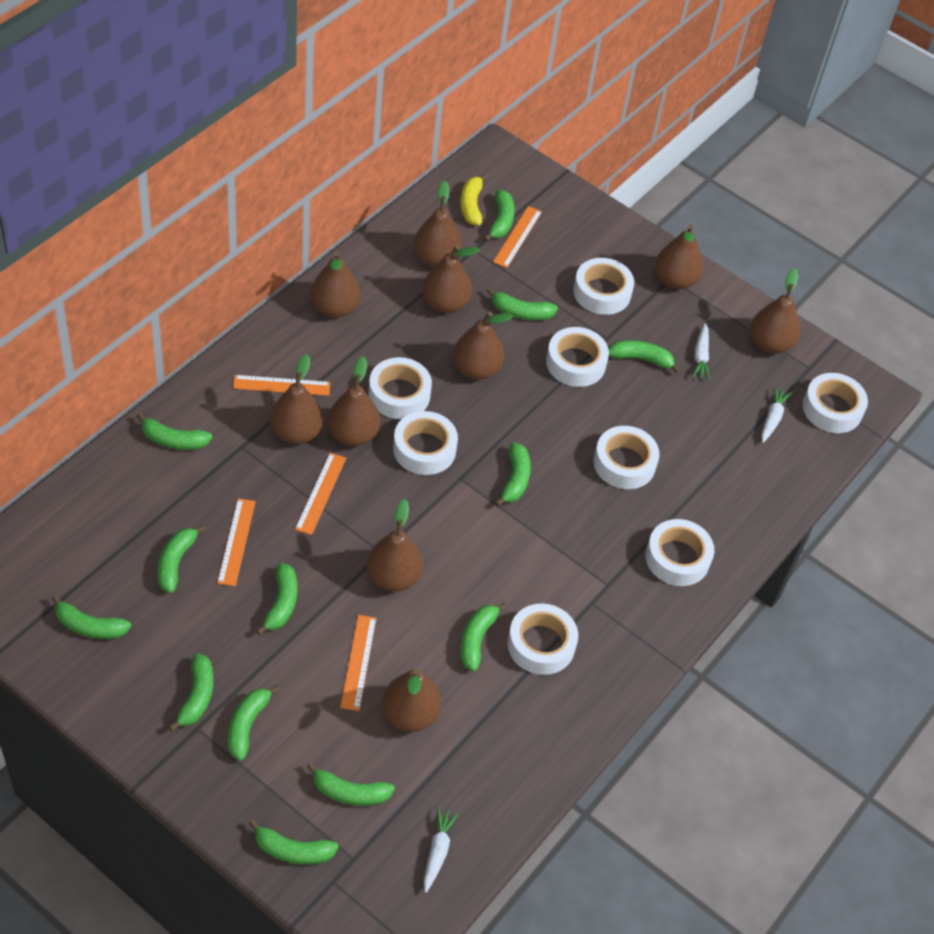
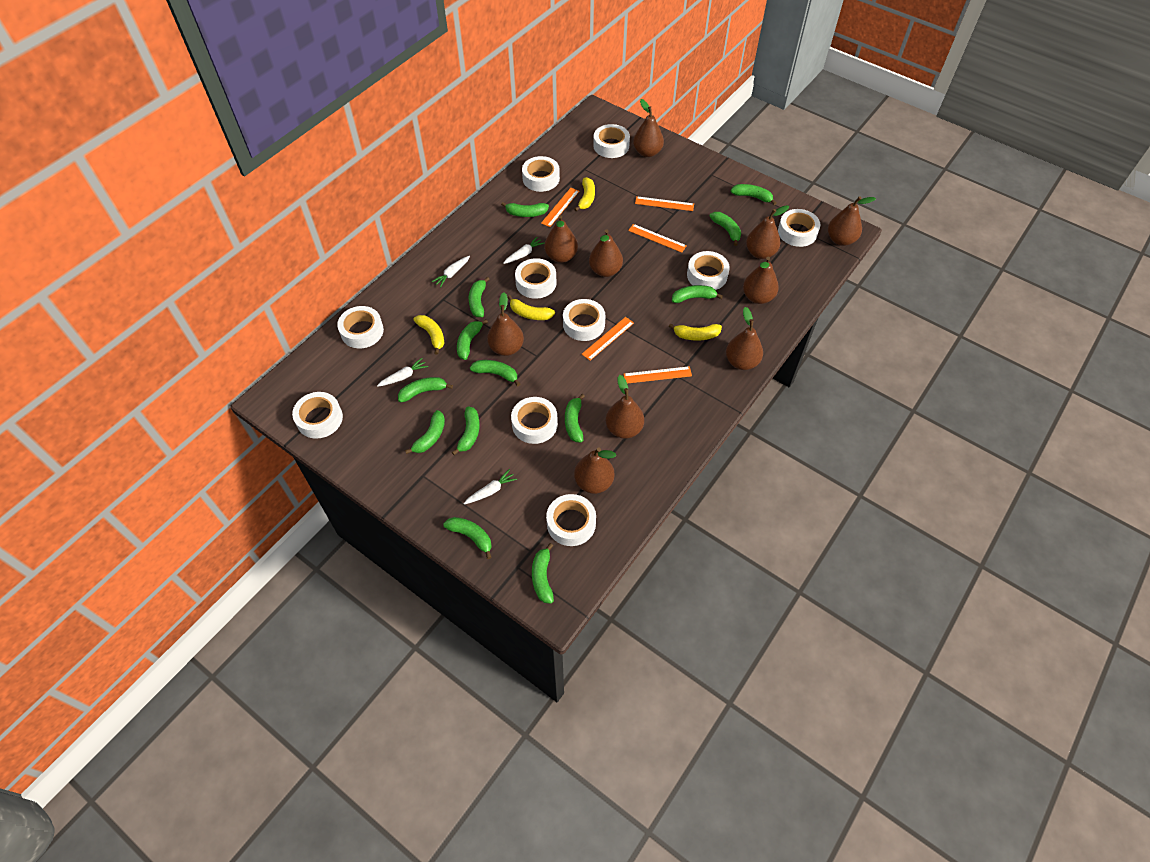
white carrot: 3 -> 4
white tape: 8 -> 10
yellow banana: 1 -> 4

